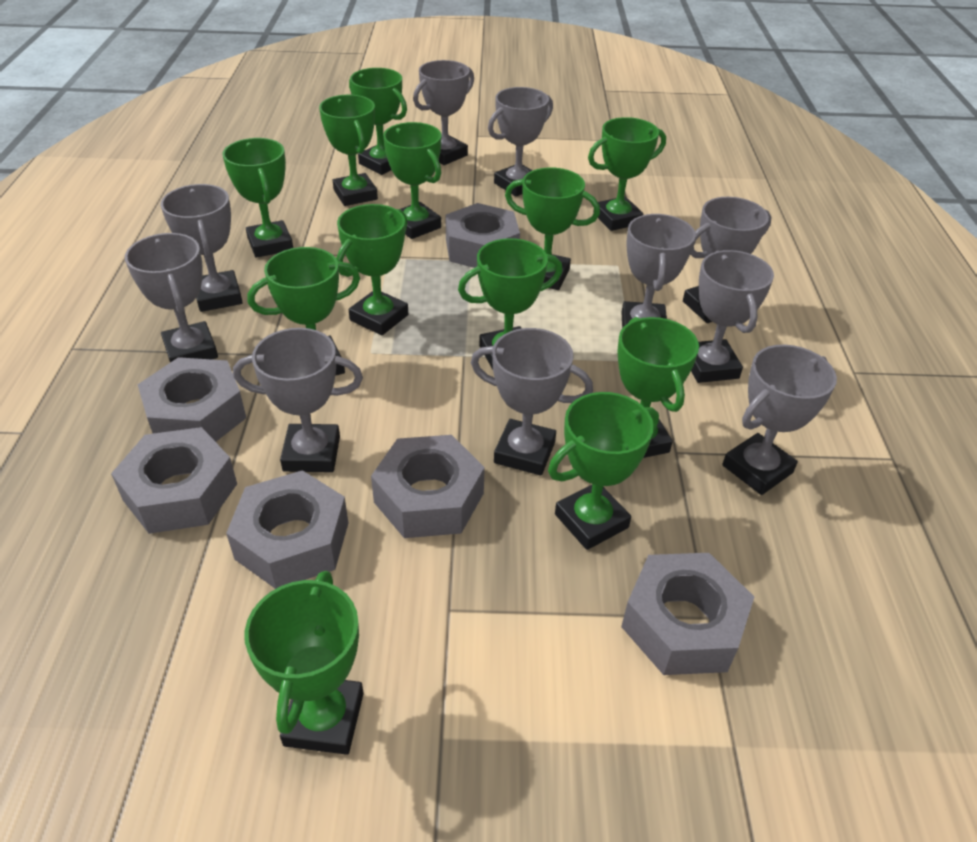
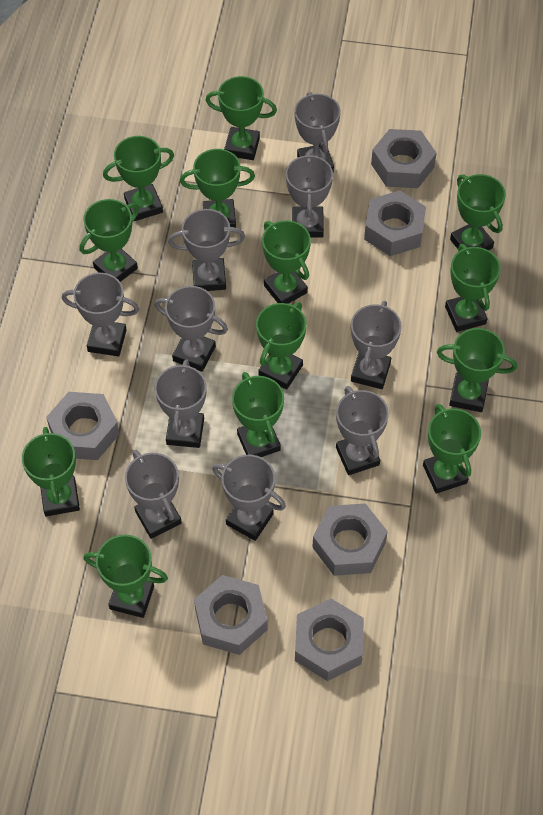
green trophy: 12 -> 13

